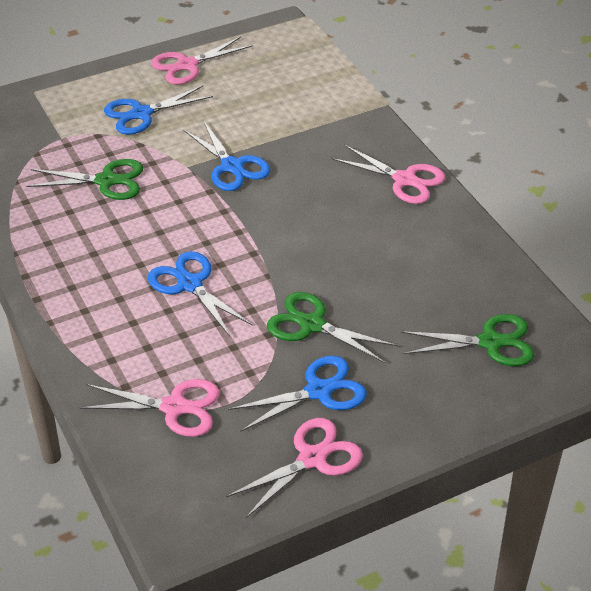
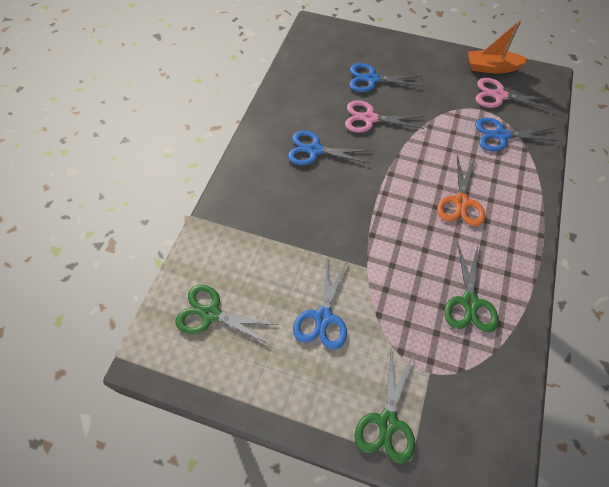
orange boat: 0 -> 1
orange scissors: 0 -> 1
pink scissors: 4 -> 2

